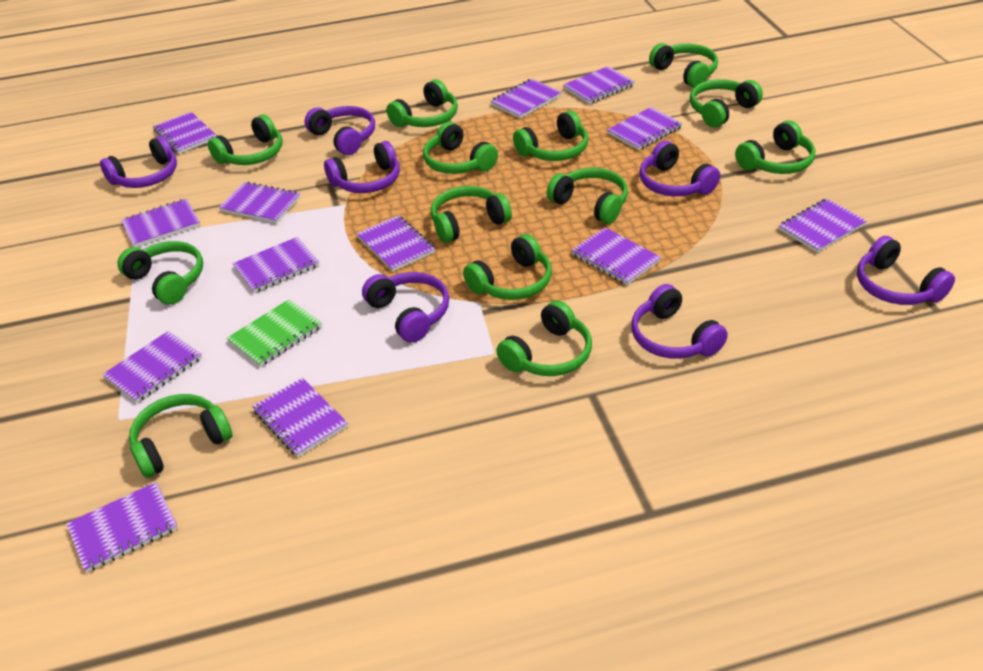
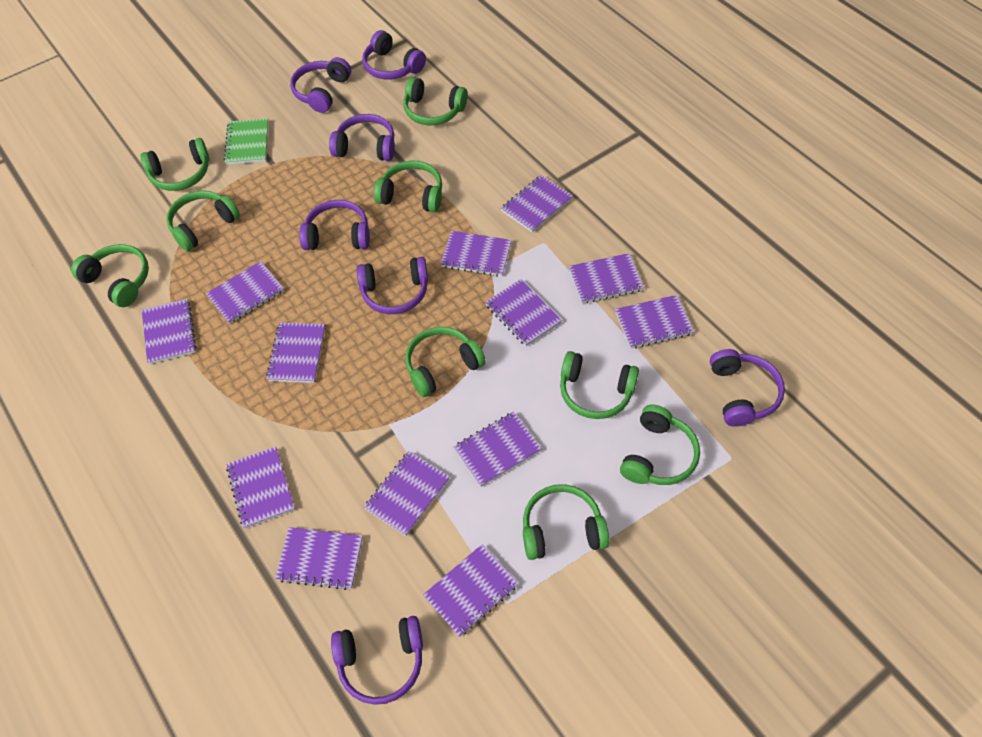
green headphones: 13 -> 9

